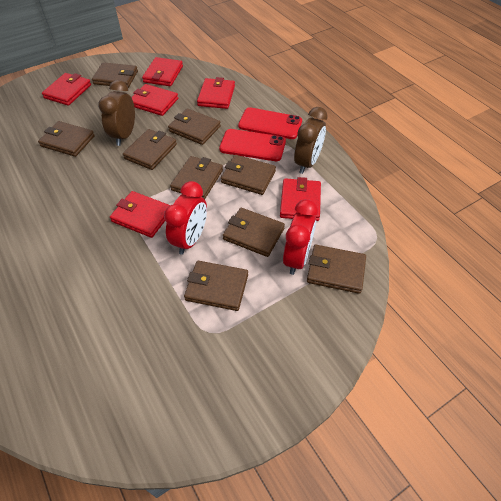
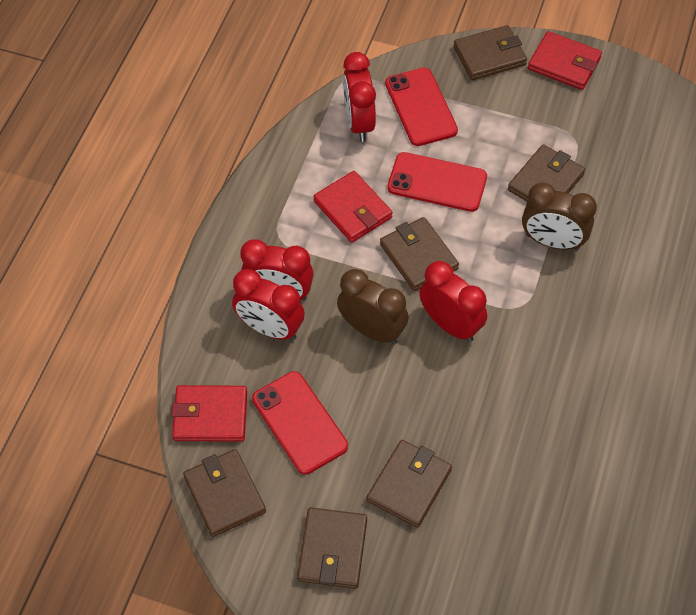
brown wallet: 9 -> 6
red clock: 2 -> 4
red phone: 2 -> 3
red wallet: 6 -> 3

